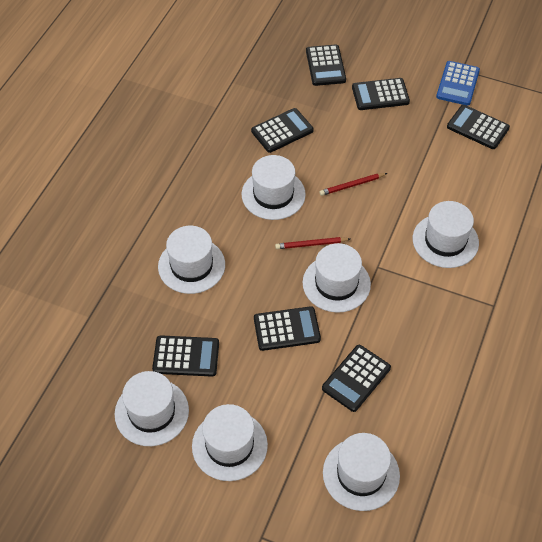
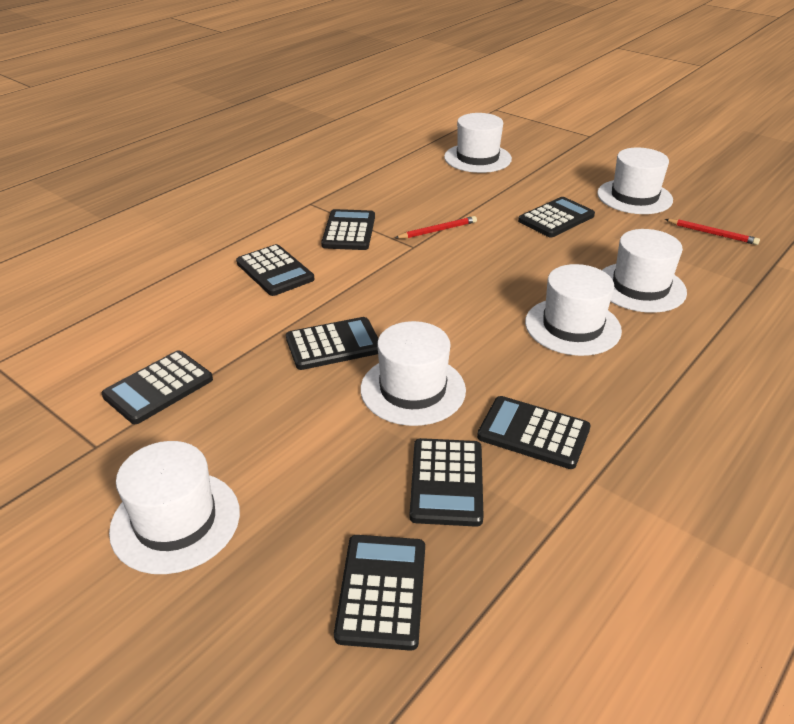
black calculator: 7 -> 8
blue calculator: 1 -> 0
white hat: 7 -> 6

